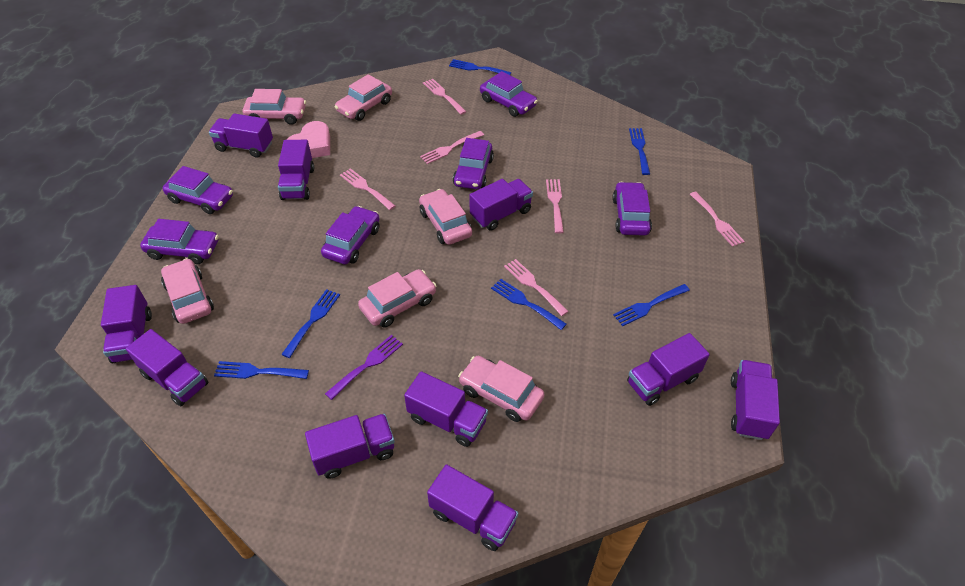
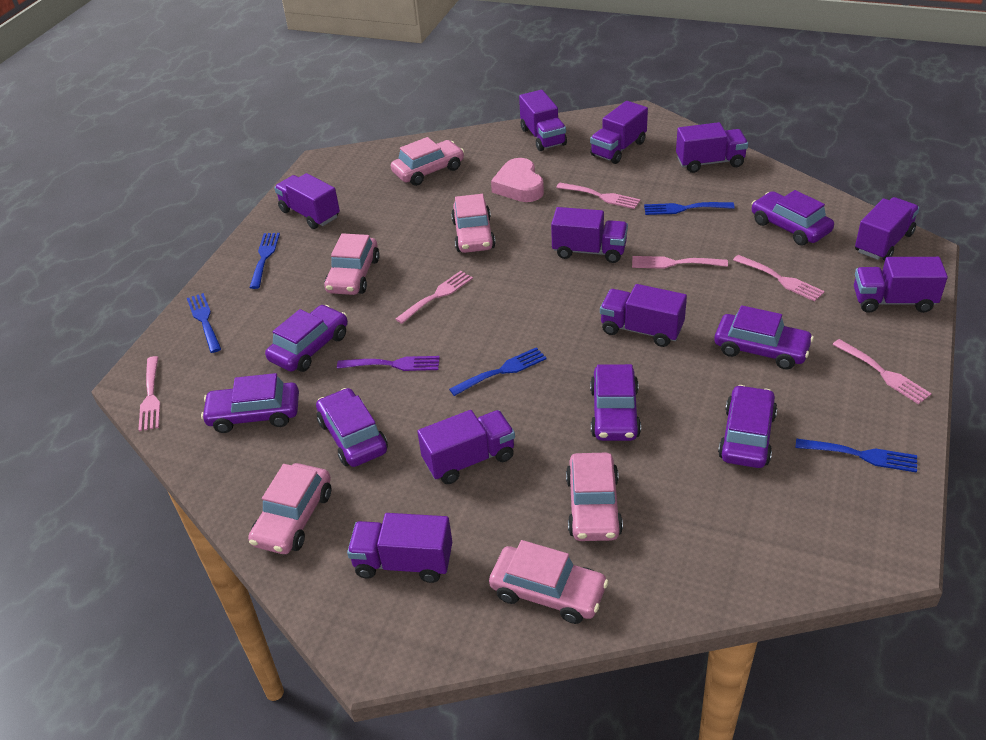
blue fork: 6 -> 5
purple car: 6 -> 7

